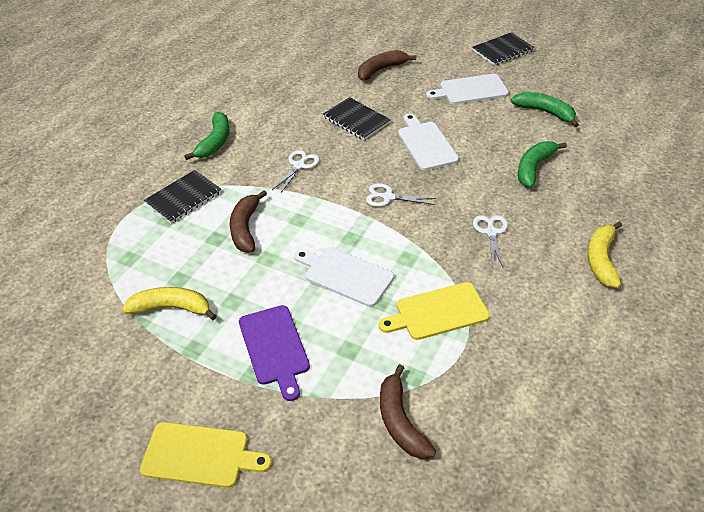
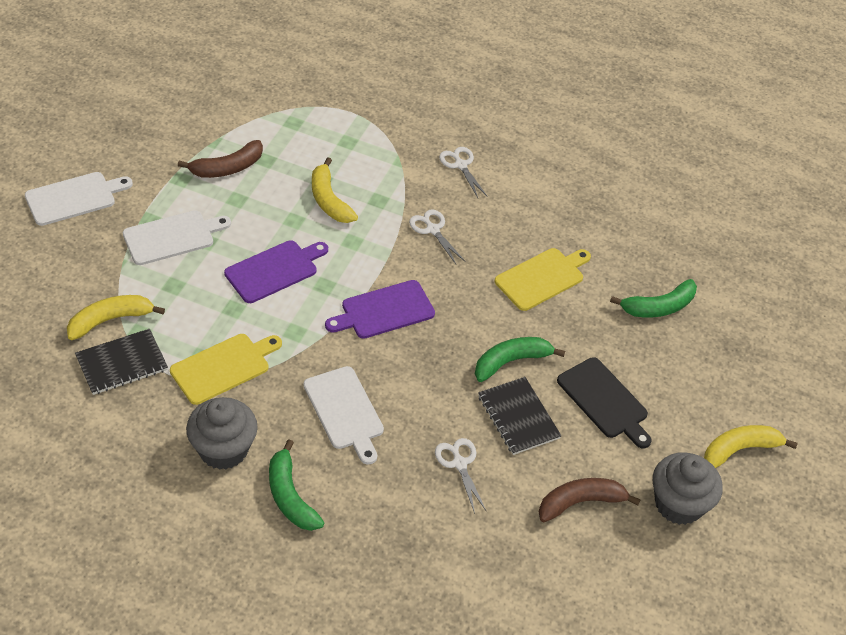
black cutting board: 0 -> 1
black notebook: 3 -> 2
brown banana: 3 -> 2
grey cupcake: 0 -> 2
purple cutting board: 1 -> 2
yellow banana: 2 -> 3

